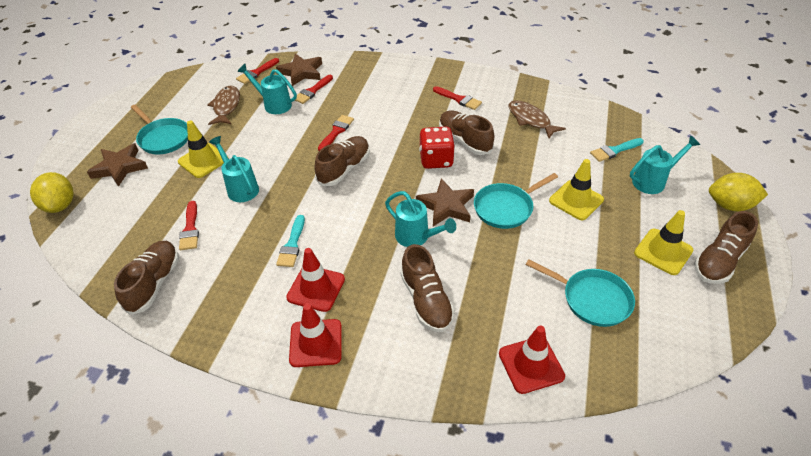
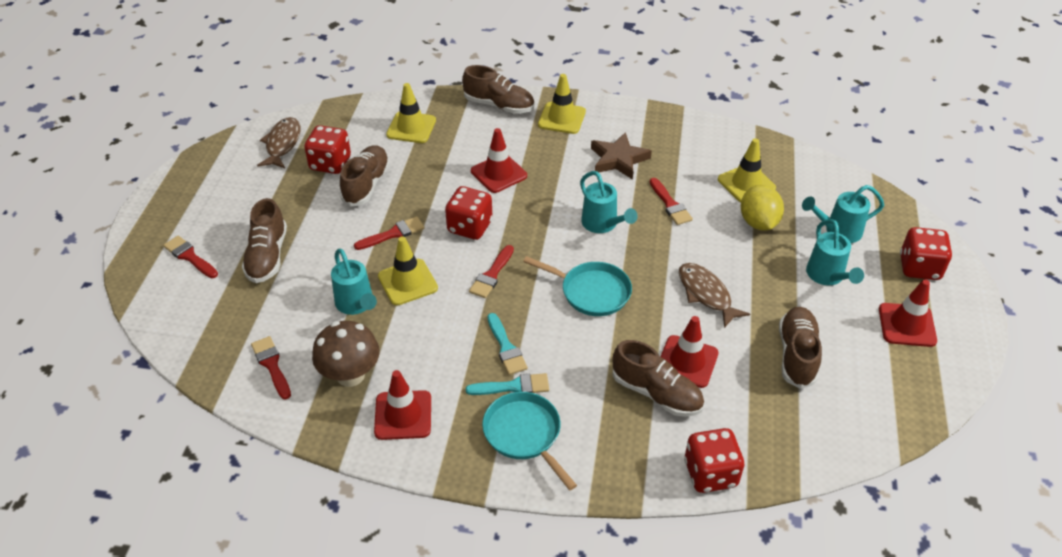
brown mushroom: 0 -> 1
brown star: 3 -> 1
red dice: 1 -> 4
red traffic cone: 3 -> 4
turquoise pan: 3 -> 2
yellow lemon: 2 -> 1
yellow traffic cone: 3 -> 4

